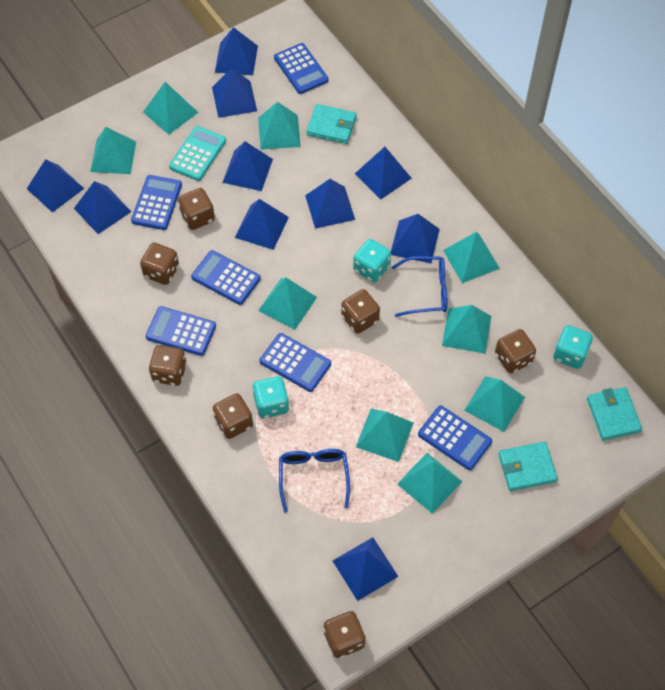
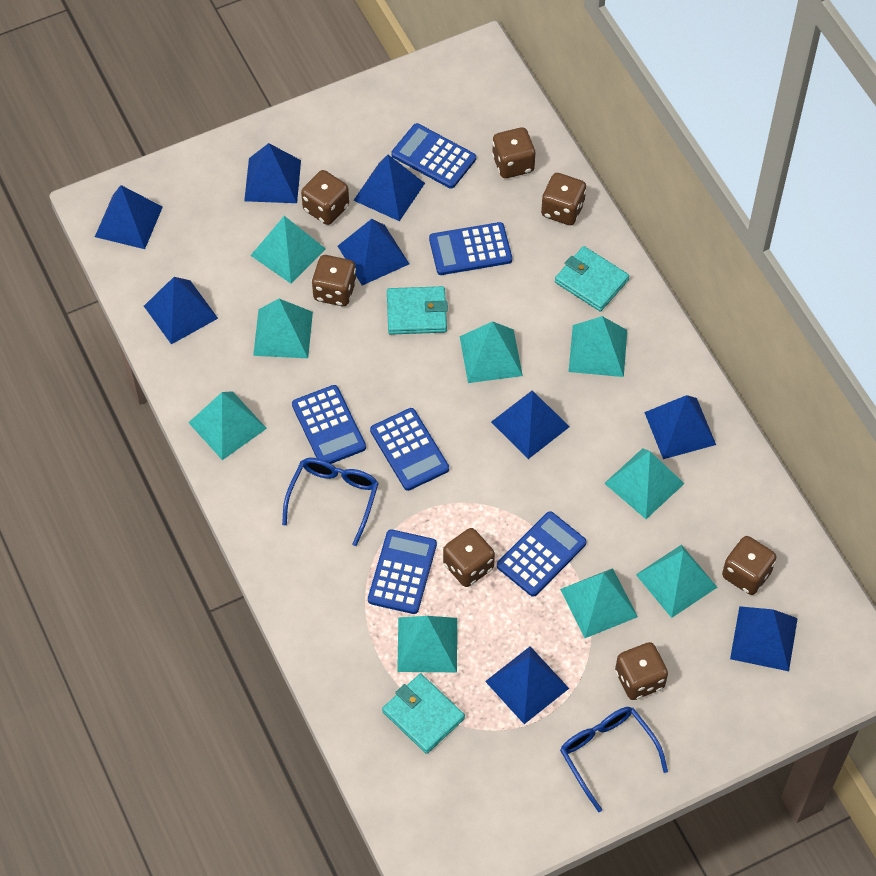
blue pyramid: 10 -> 9
turquoise calculator: 1 -> 0
turquoise dice: 3 -> 0

